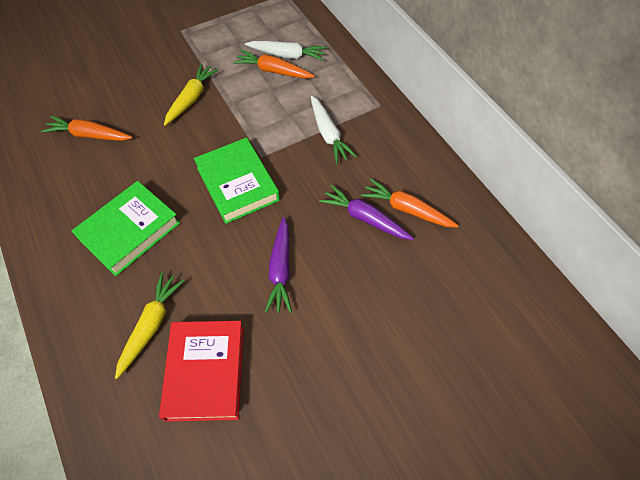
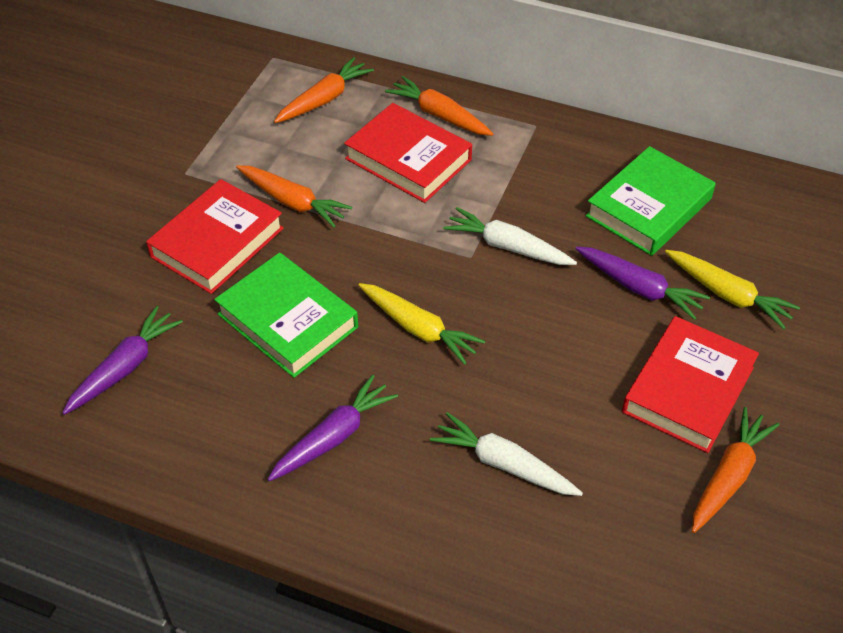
orange carrot: 3 -> 4
purple carrot: 2 -> 3
red book: 1 -> 3

